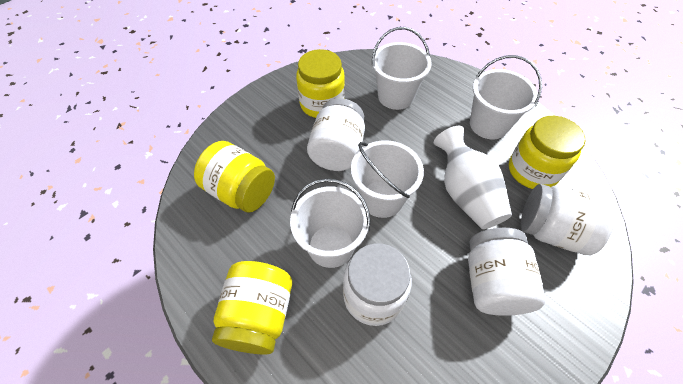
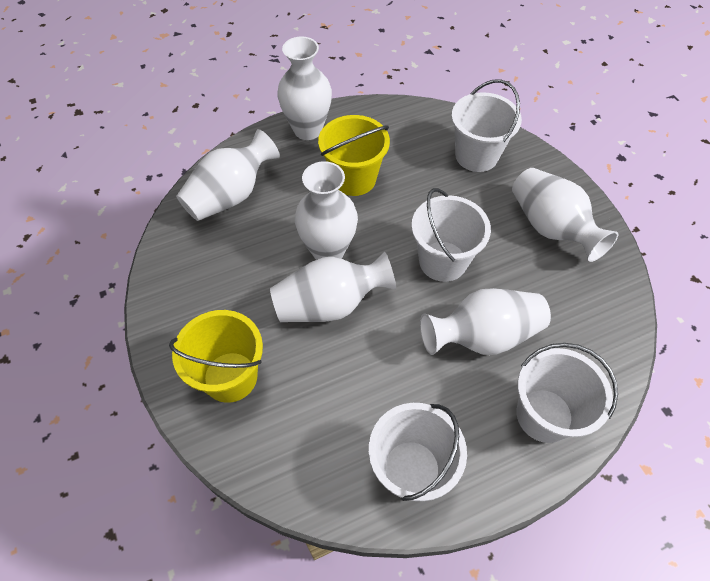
white jar: 4 -> 0
white vase: 1 -> 6
yellow bucket: 0 -> 2
yellow jar: 4 -> 0

